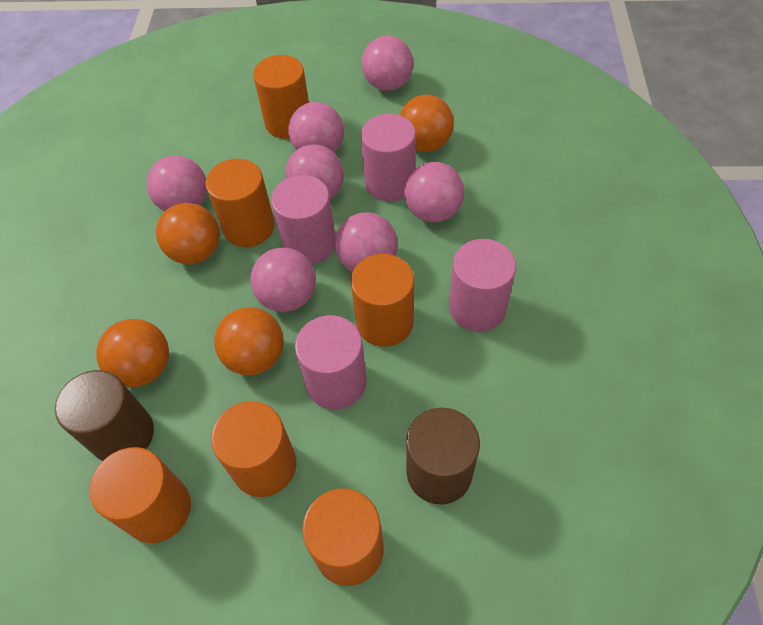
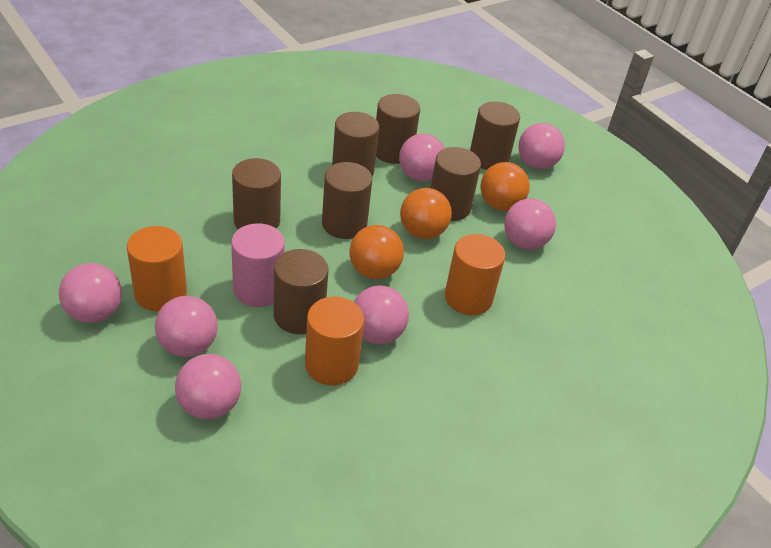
brown cylinder: 2 -> 7
orange ball: 4 -> 3
orange cylinder: 6 -> 3
pink cylinder: 4 -> 1

